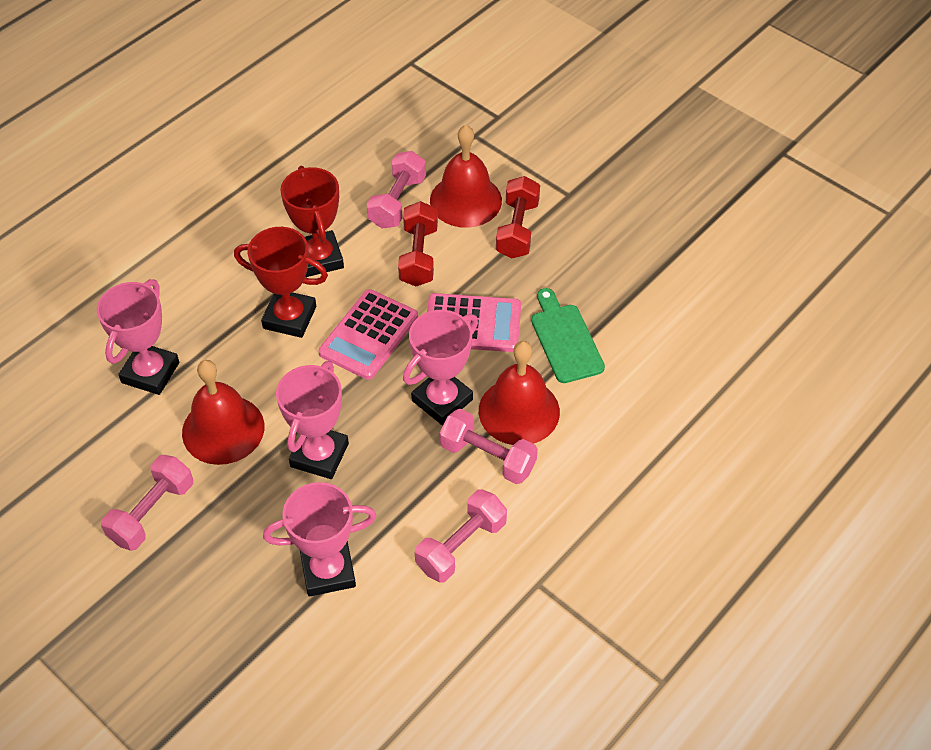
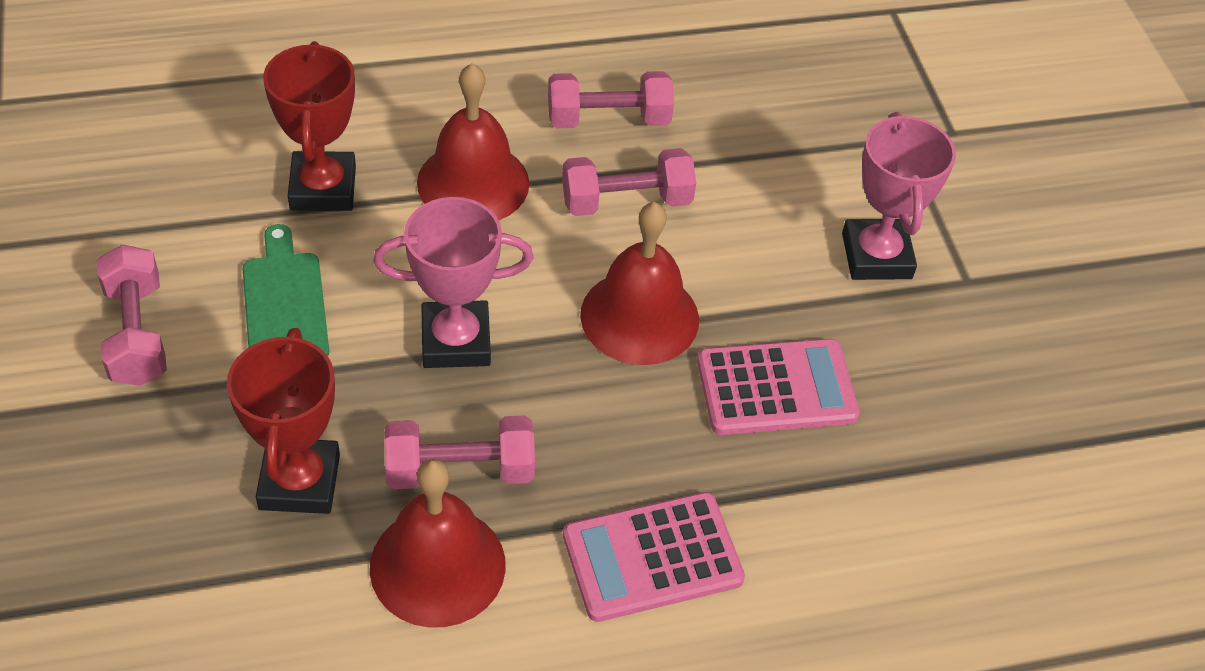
pink trophy: 4 -> 2
red dumbbell: 2 -> 0

